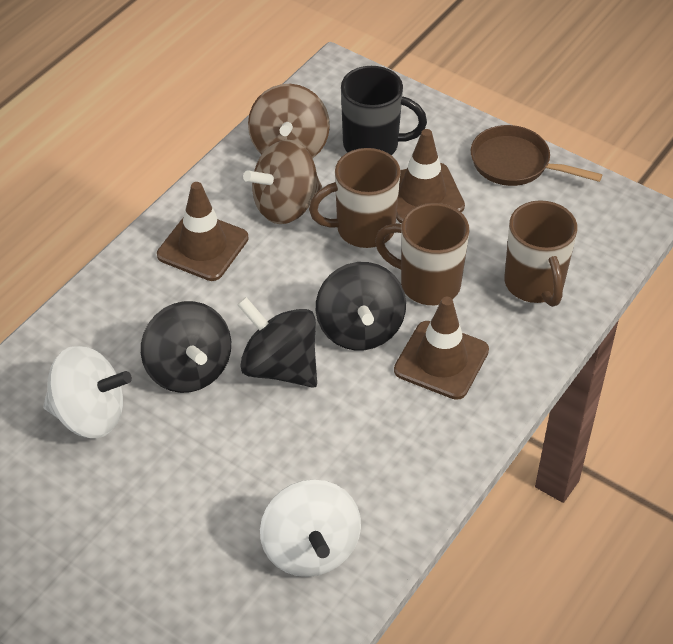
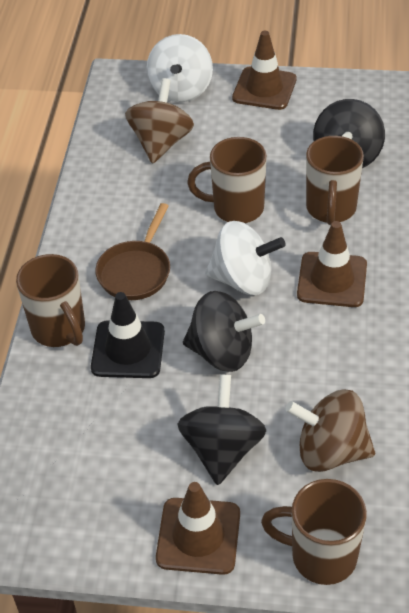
black mug: 1 -> 0
black traffic cone: 0 -> 1
brown mug: 3 -> 4

